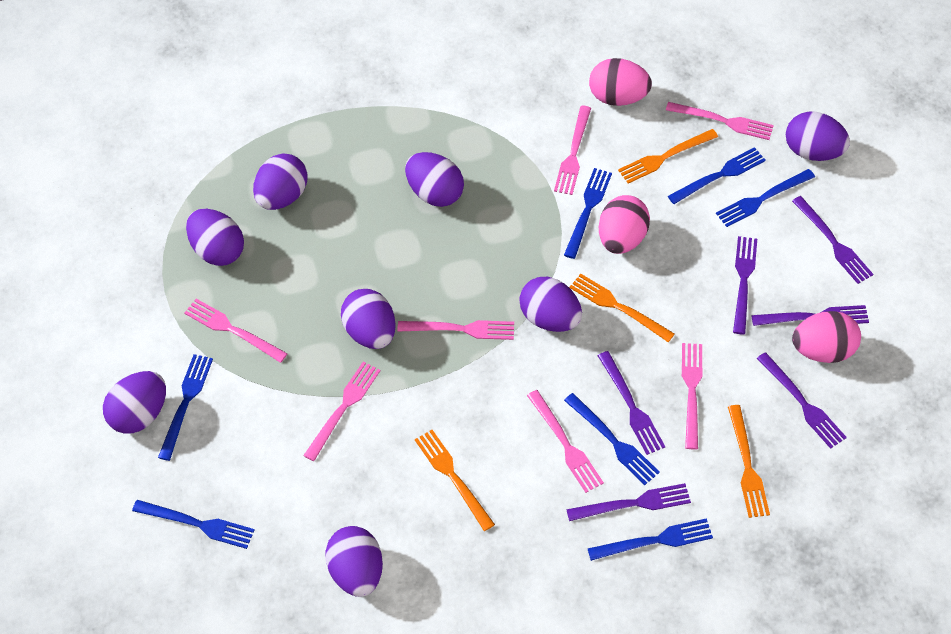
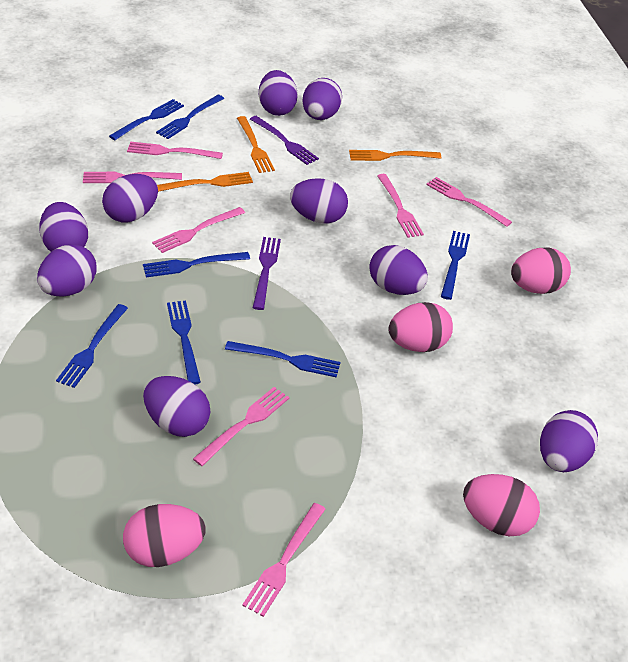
orange fork: 4 -> 3
pink egg: 3 -> 4
purple egg: 8 -> 9
purple fork: 6 -> 2

